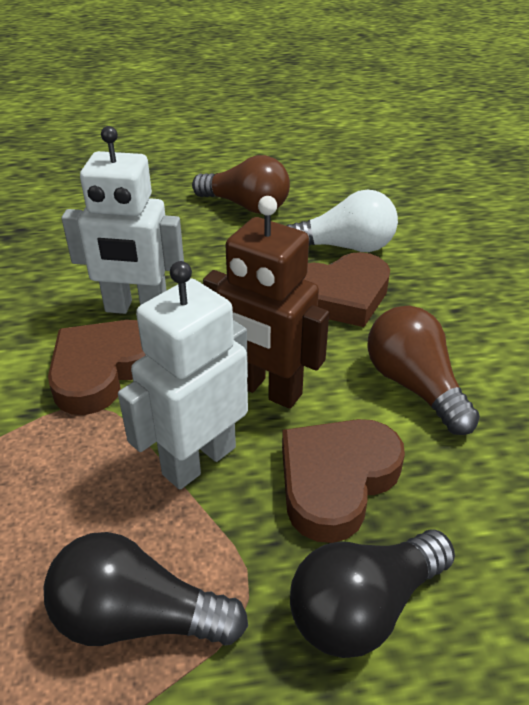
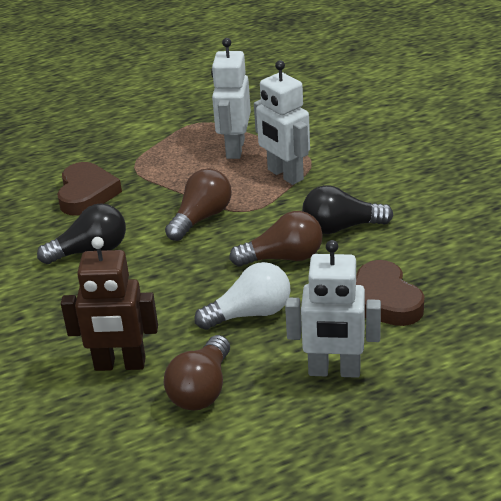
brown heart: 3 -> 2
brown light bulb: 2 -> 3
white robot: 2 -> 3

